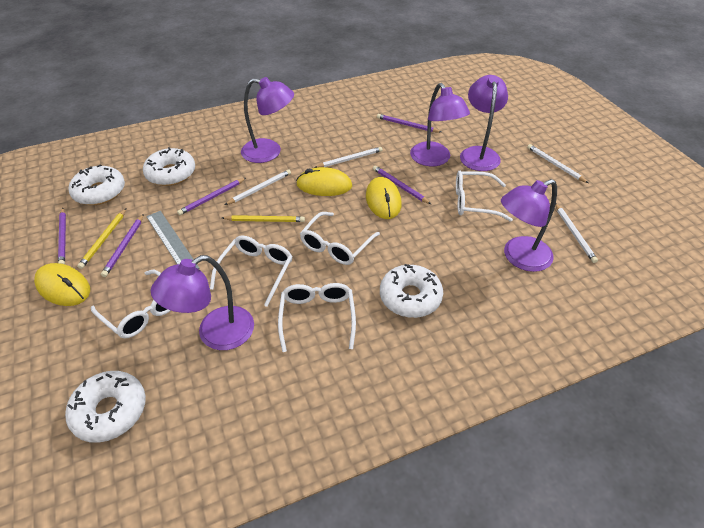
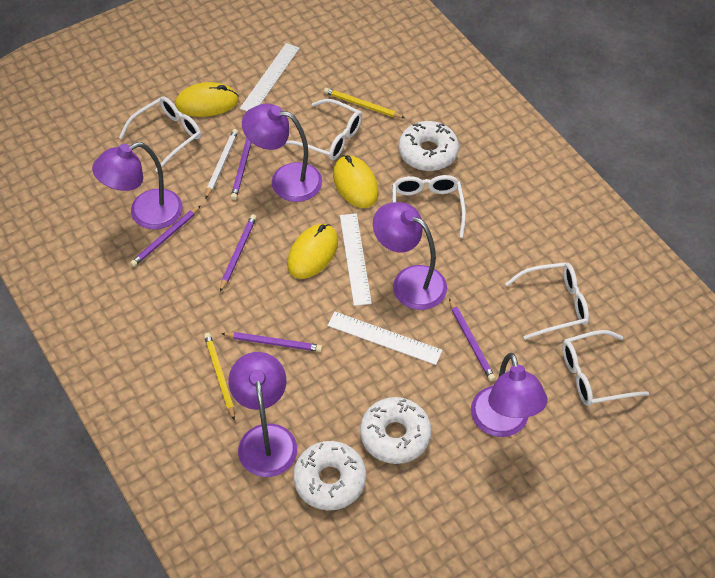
grey ruler: 1 -> 0
white donut: 4 -> 3
white pencil: 4 -> 1
white ruler: 0 -> 3

